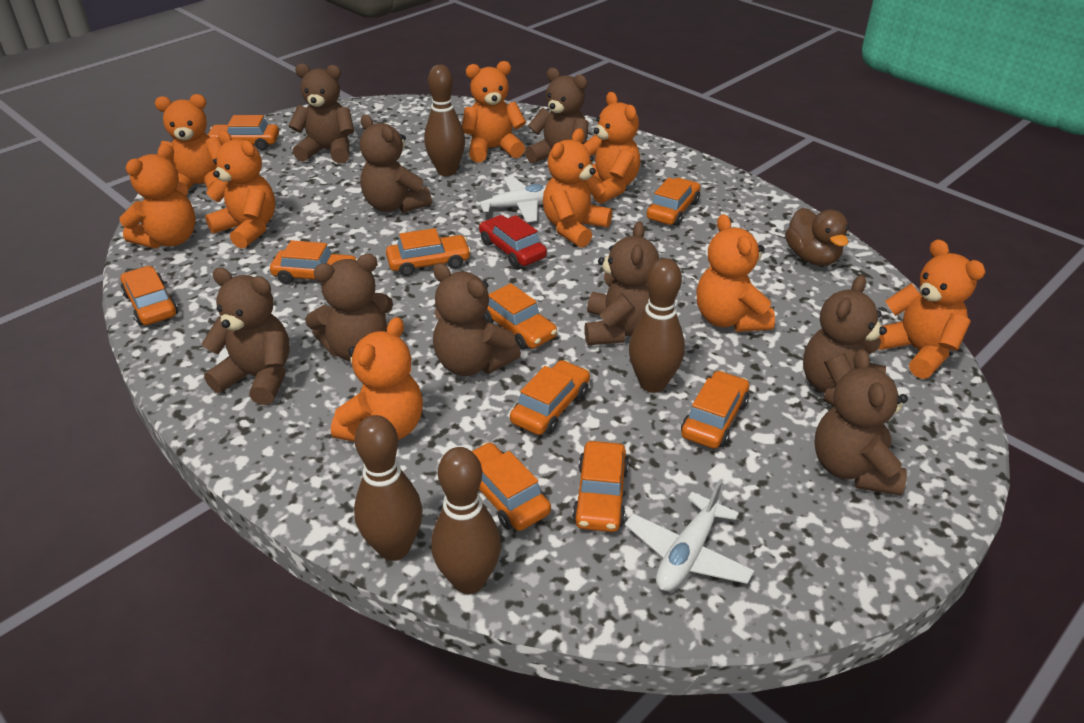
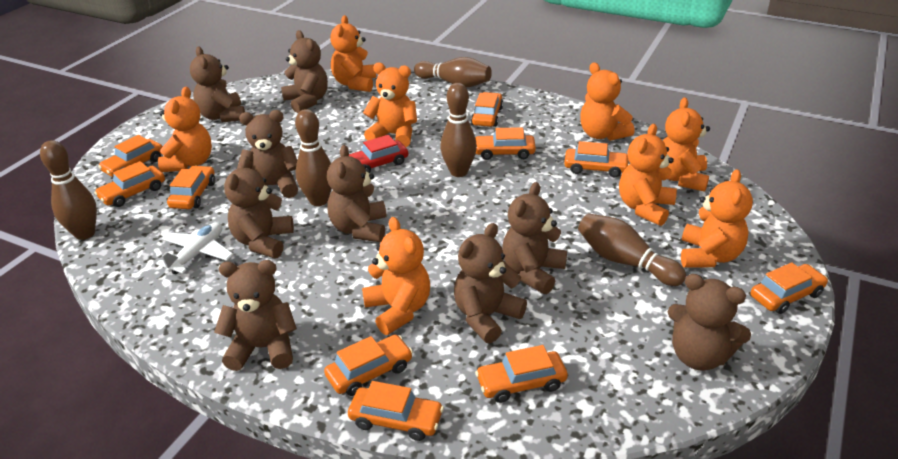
brown bowling pin: 4 -> 5
brown duck: 1 -> 0
orange teddy bear: 9 -> 8
white plane: 2 -> 1

